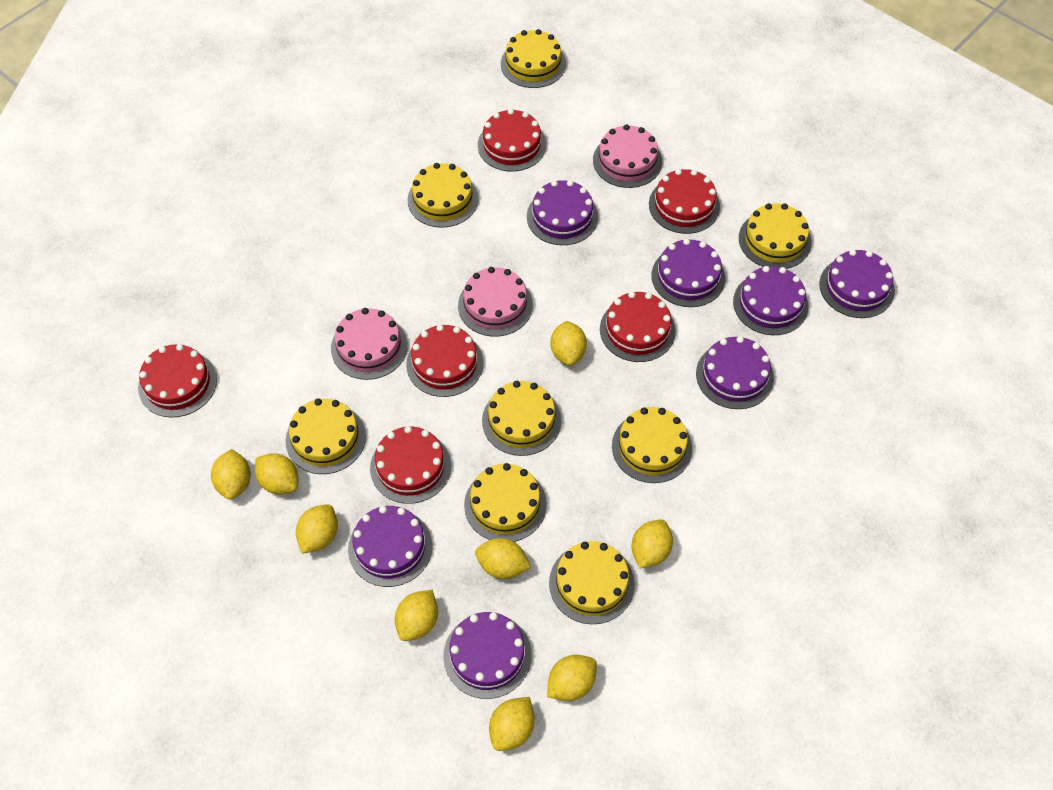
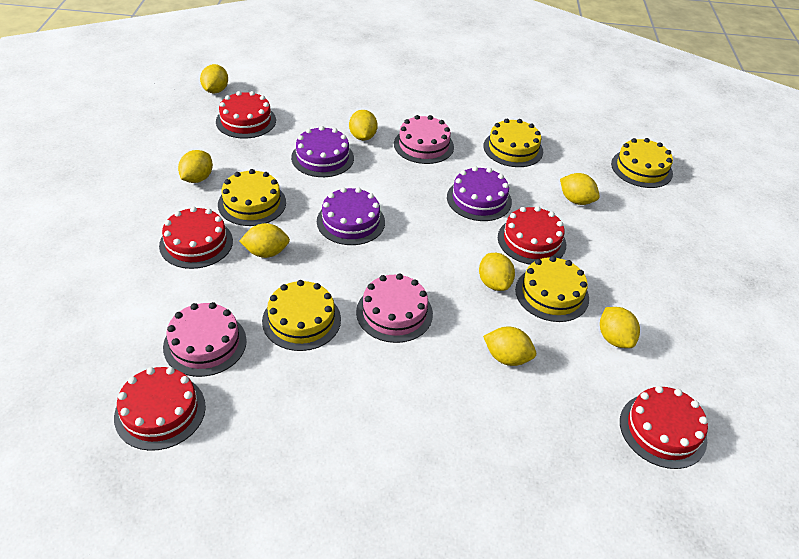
purple cake: 7 -> 3
red cake: 6 -> 5
yellow cake: 8 -> 5
yellow lemon: 9 -> 8

